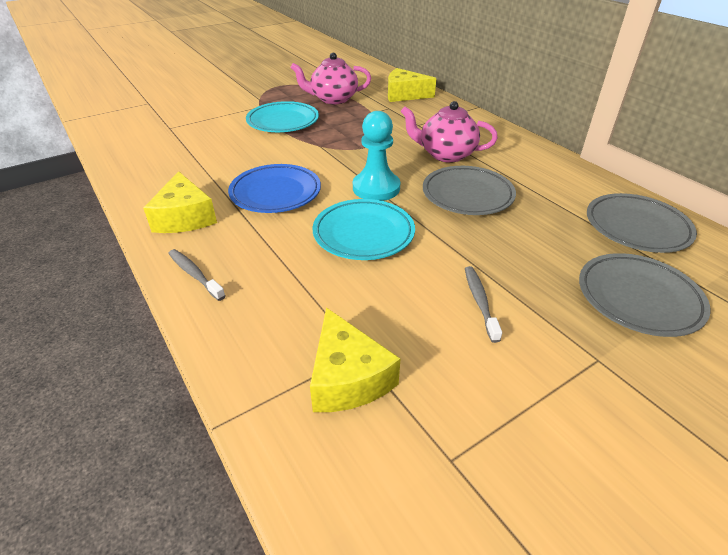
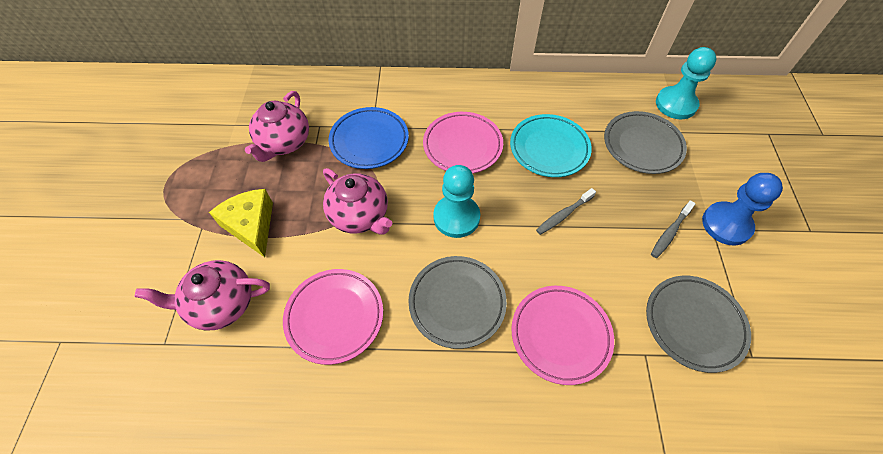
blue pawn: 0 -> 1
pink plate: 0 -> 3
pink teapot: 2 -> 3
turquoise pawn: 1 -> 2
turquoise plate: 2 -> 1
yellow cheese: 3 -> 1

